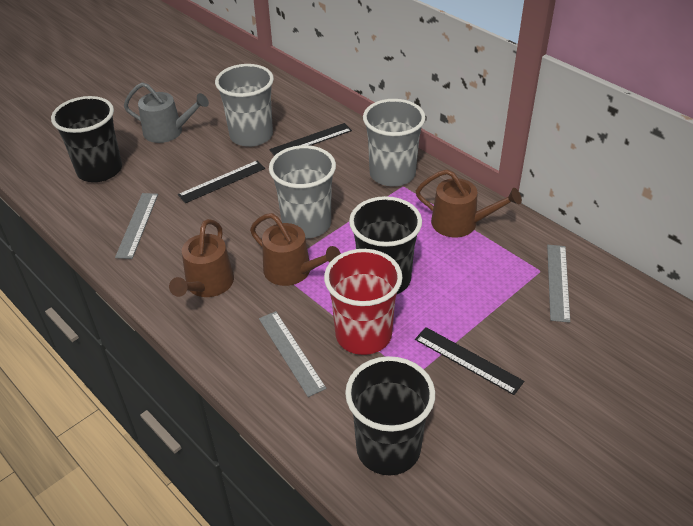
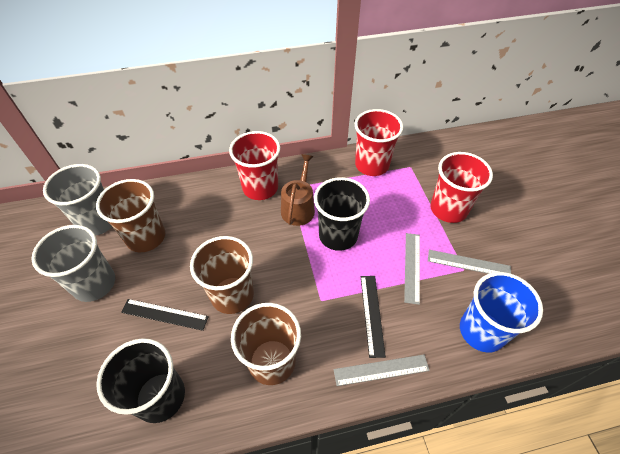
black cup: 3 -> 2
black ruler: 3 -> 2
blue cup: 0 -> 1
brown cup: 0 -> 3
brown watering can: 3 -> 1
grey cup: 3 -> 2
grey watering can: 1 -> 0
red cup: 1 -> 3

